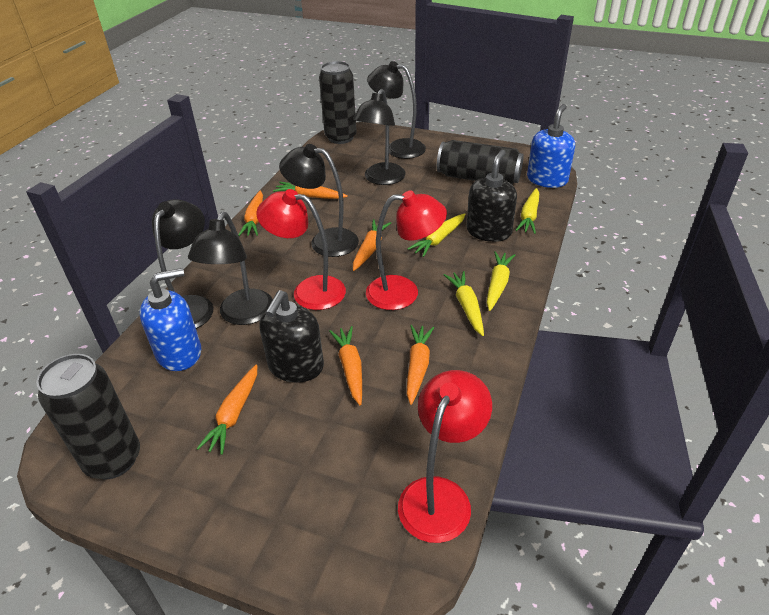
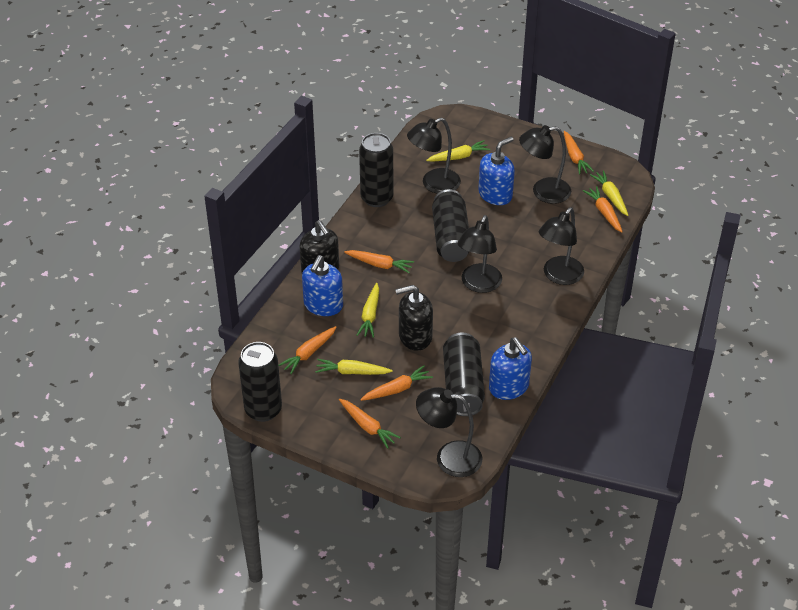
black can: 3 -> 4
blue soap dispenser: 2 -> 3
red lamp: 3 -> 0

